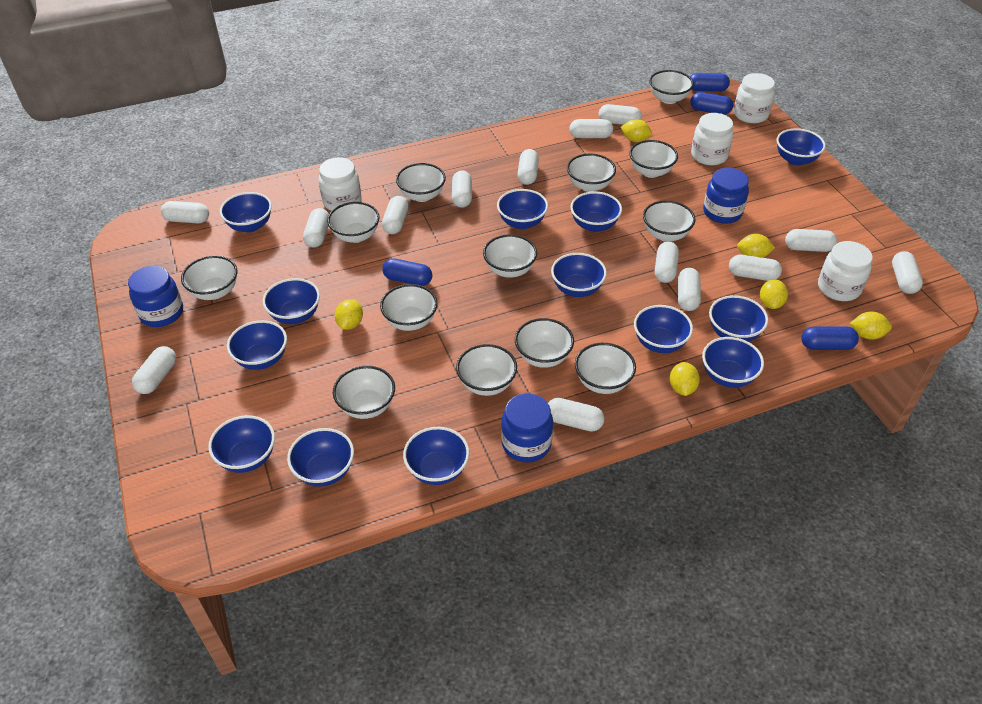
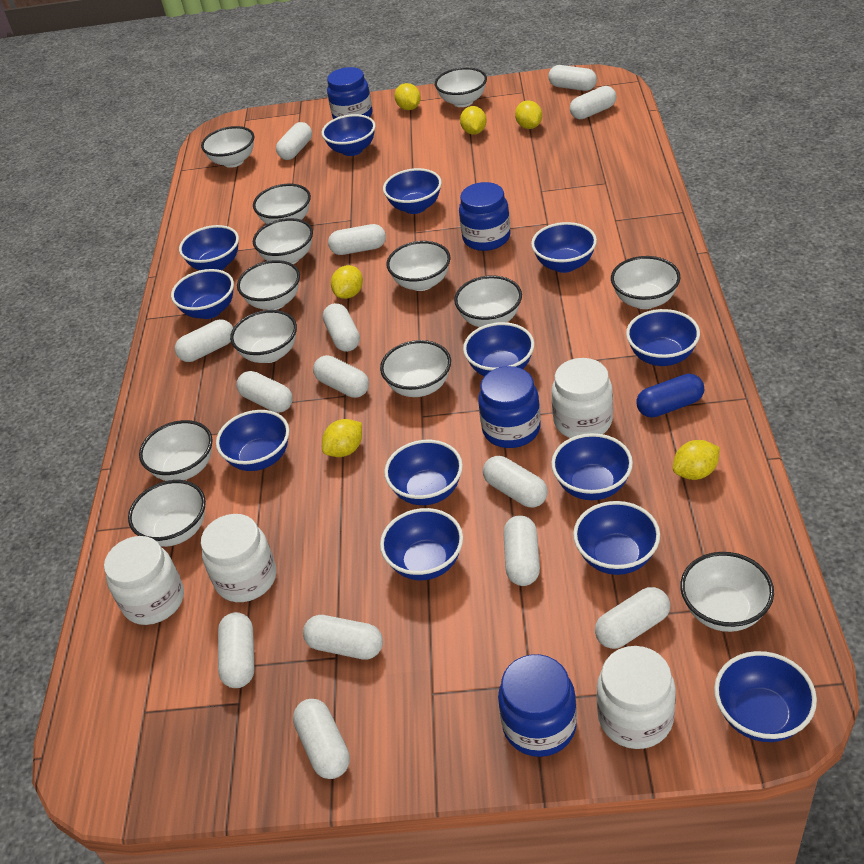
blue capsule: 4 -> 1
blue jar: 3 -> 4

